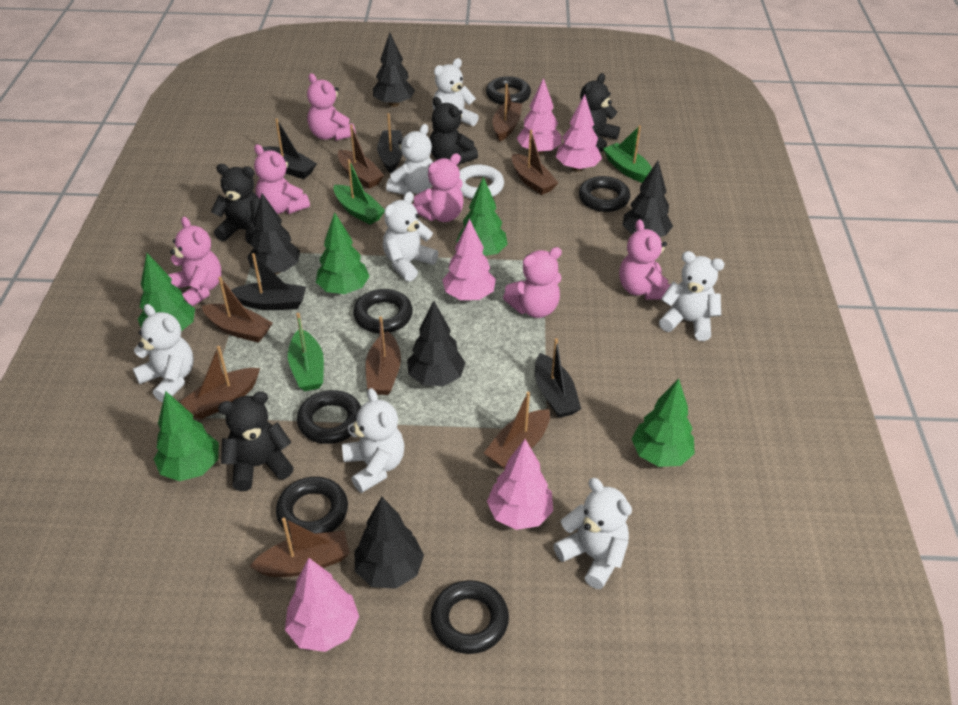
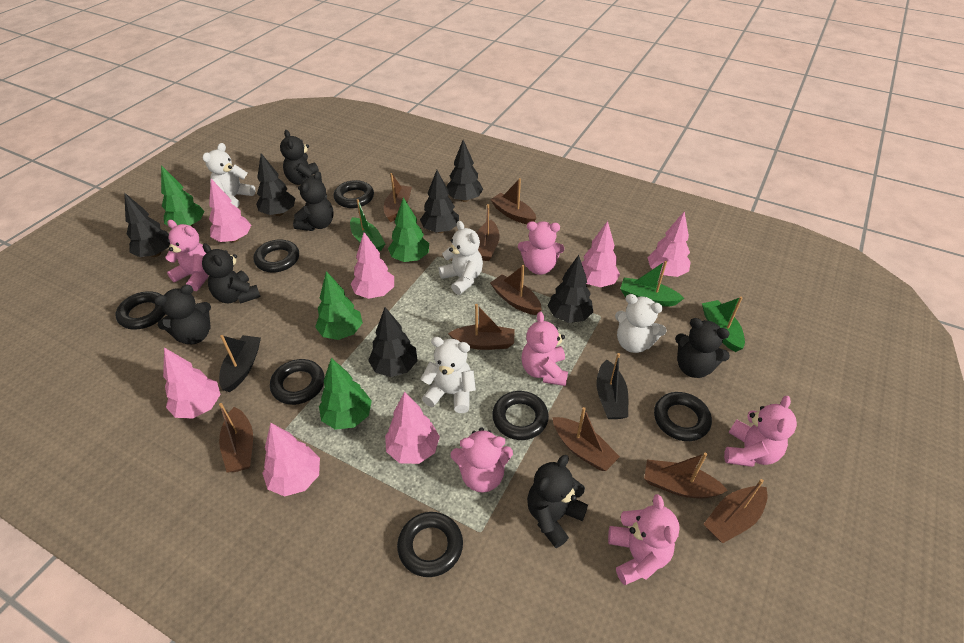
black boat: 4 -> 2
black ring: 6 -> 7
black teddy bear: 4 -> 6
black tree: 5 -> 6
brown boat: 8 -> 9
green tree: 5 -> 4
pink tree: 5 -> 7
white ring: 1 -> 0
white teddy bear: 7 -> 4

